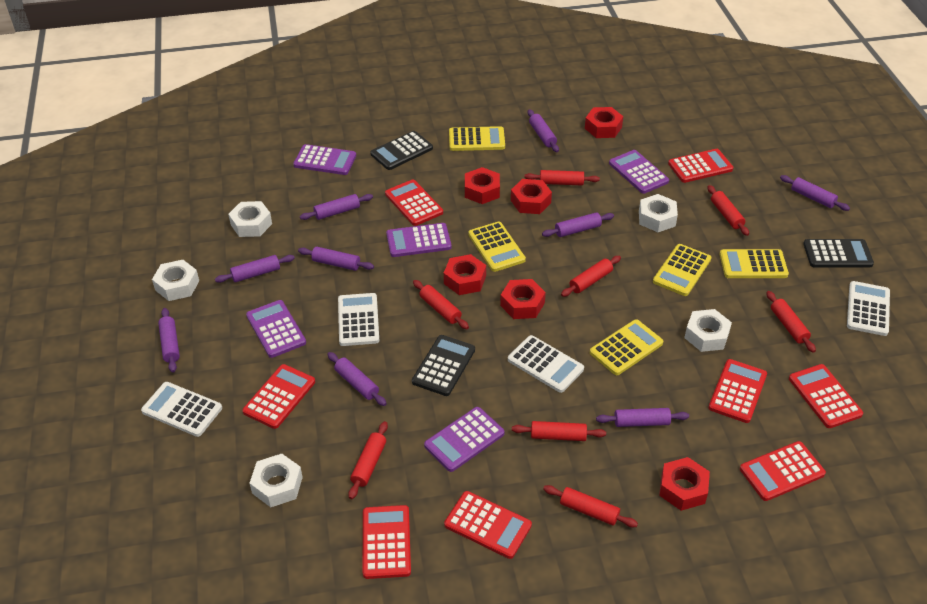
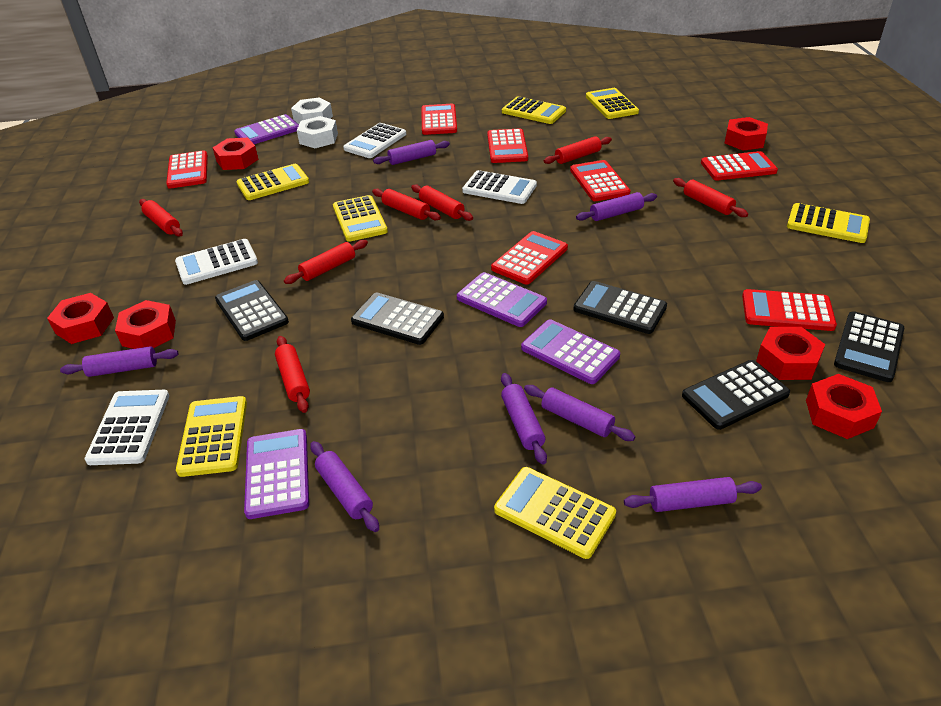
black calculator: 3 -> 5
purple calculator: 5 -> 4
purple rolling pin: 9 -> 7
red calculator: 8 -> 7
red rolling pin: 8 -> 7
white nut: 5 -> 2
yellow calculator: 5 -> 7

